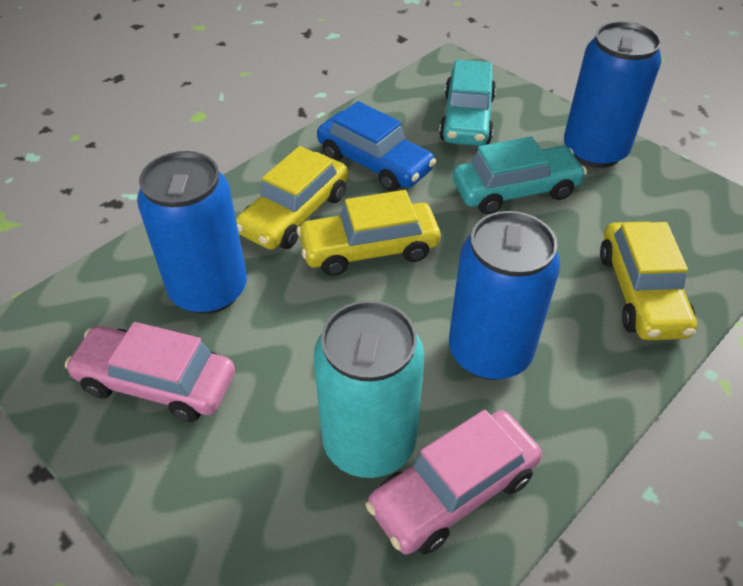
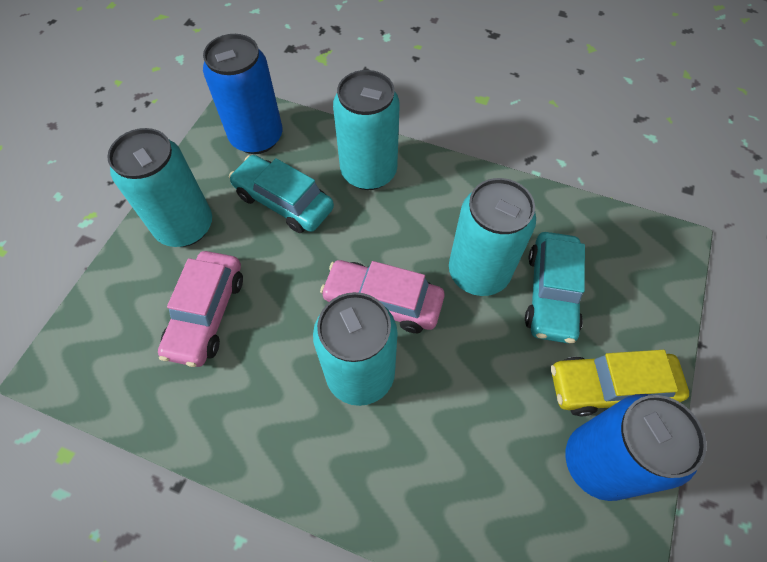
blue can: 3 -> 2
blue car: 1 -> 0
turquoise can: 1 -> 4
yellow car: 3 -> 1

